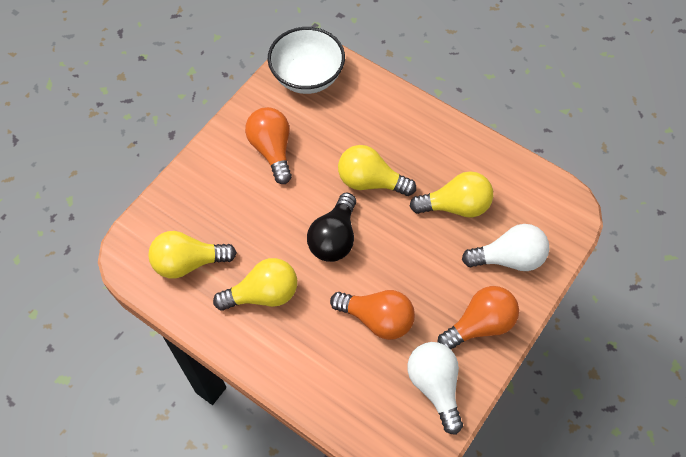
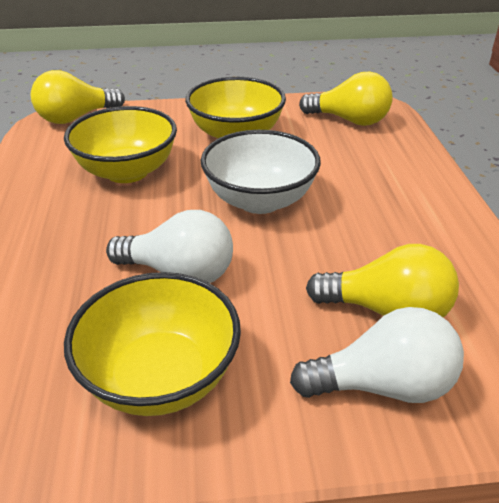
black light bulb: 1 -> 0
orange light bulb: 3 -> 0
yellow bowl: 0 -> 3
yellow light bulb: 4 -> 3

